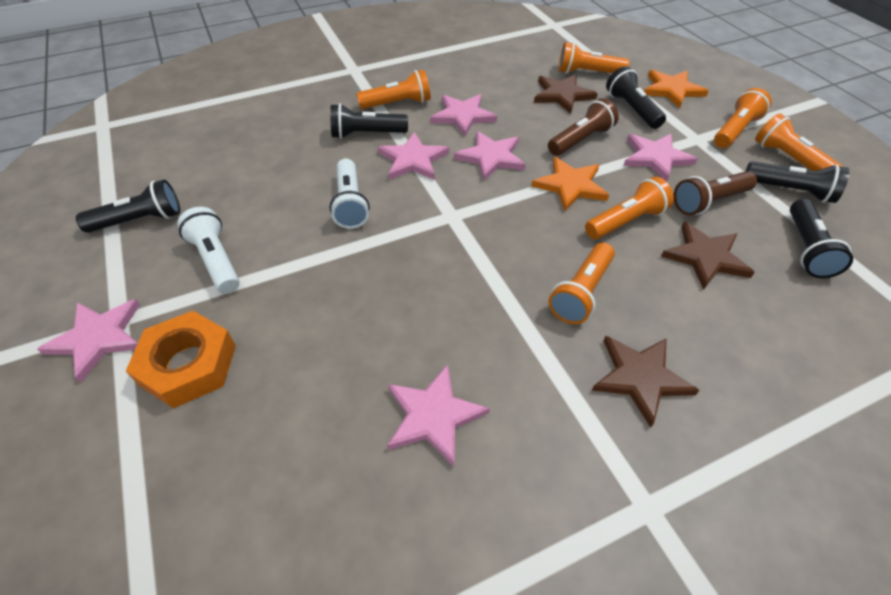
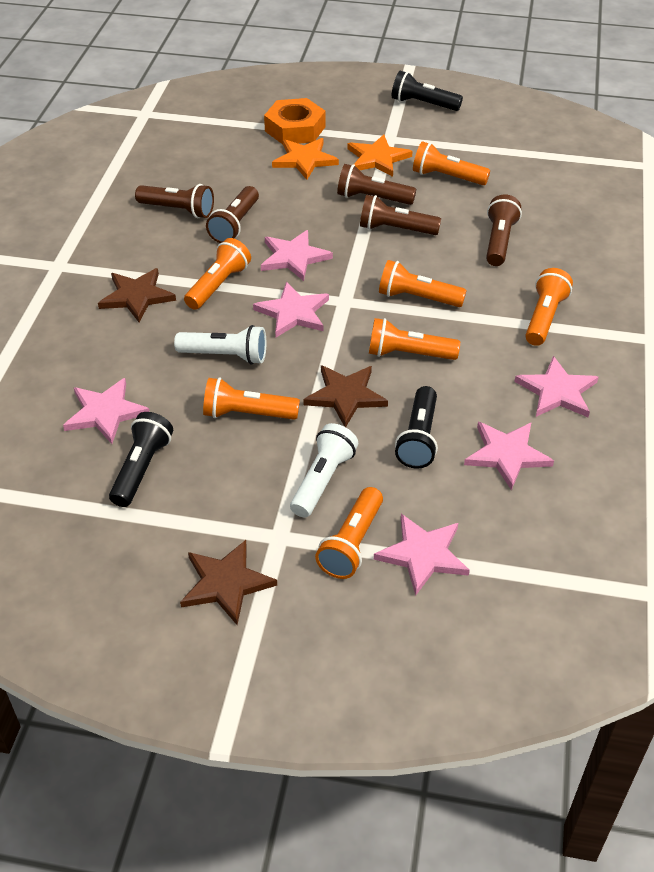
black flashlight: 5 -> 3
brown flashlight: 2 -> 5
orange flashlight: 6 -> 7

